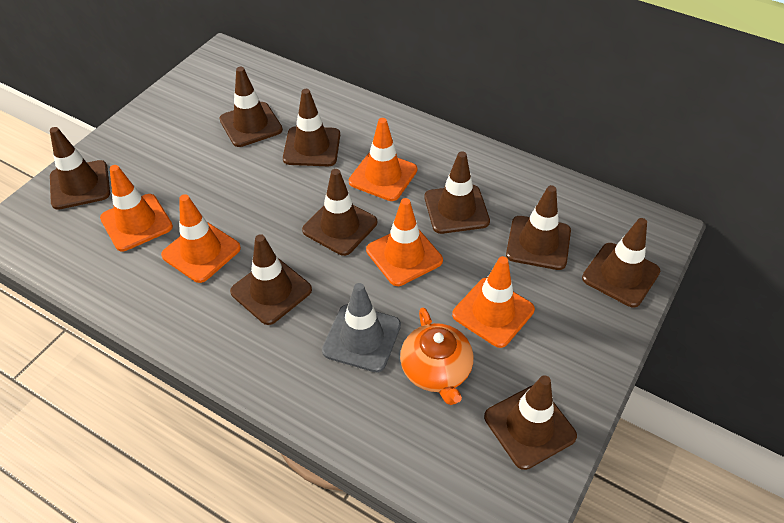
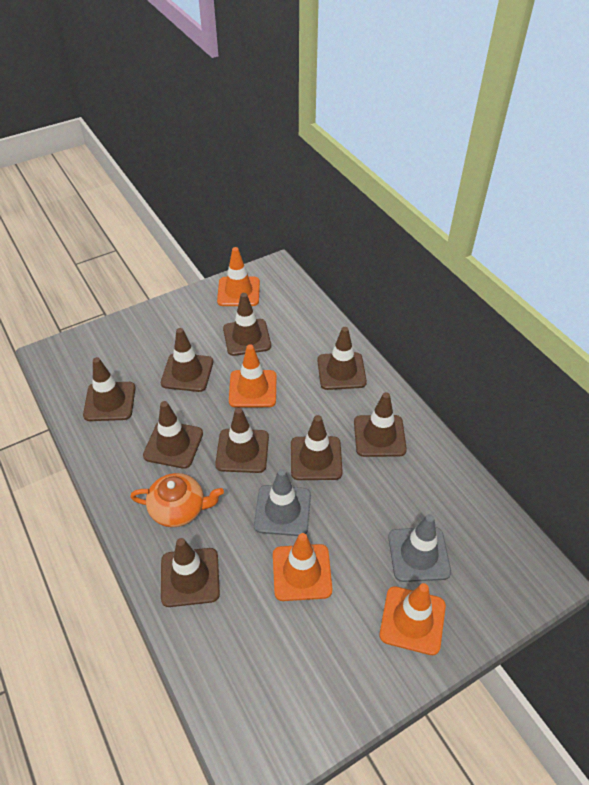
grey traffic cone: 1 -> 2
orange traffic cone: 5 -> 4

